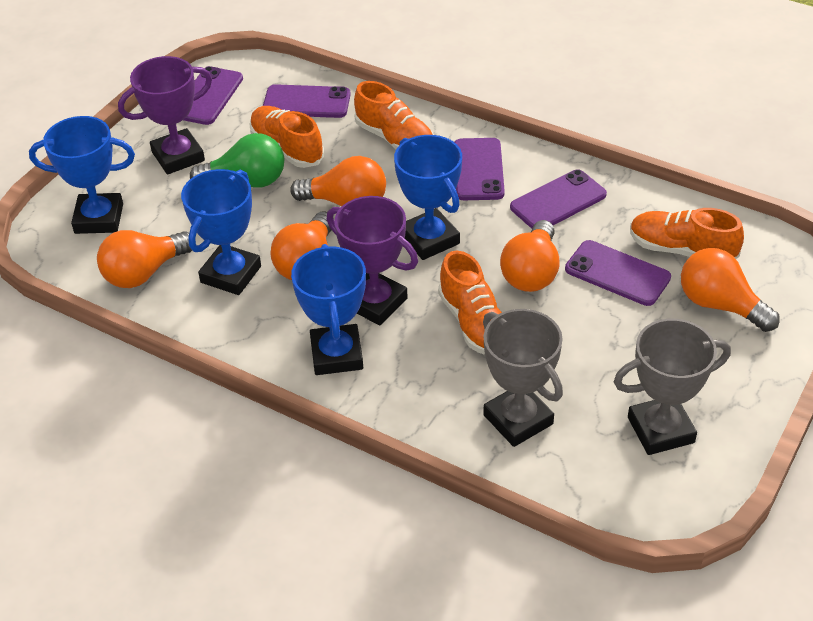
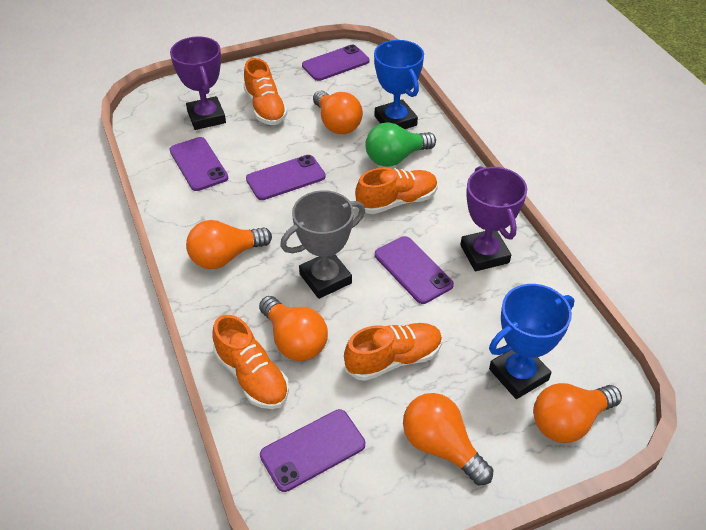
blue trophy: 4 -> 2
grey trophy: 2 -> 1

